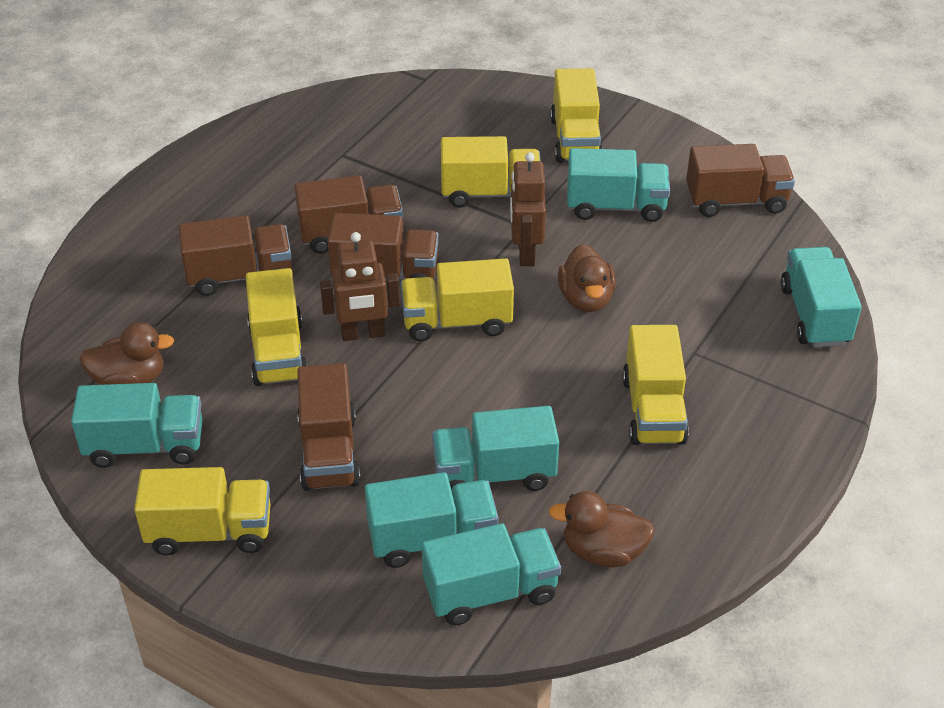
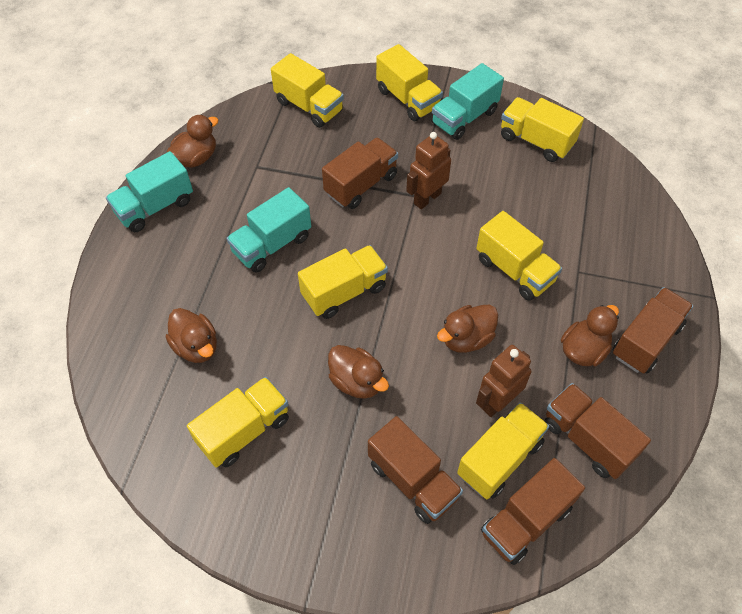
brown duck: 3 -> 5
turquoise truck: 6 -> 3
yellow truck: 6 -> 7

